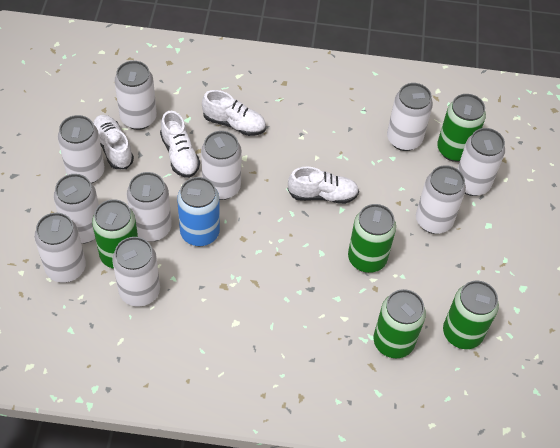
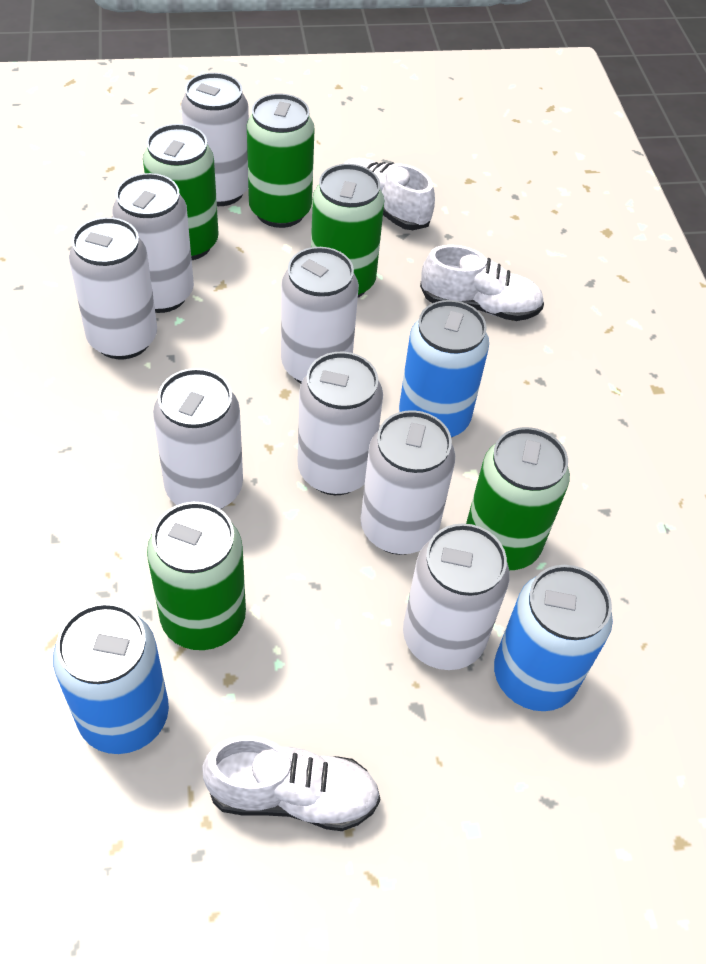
blue can: 1 -> 3
white can: 10 -> 8
white shoe: 4 -> 3

